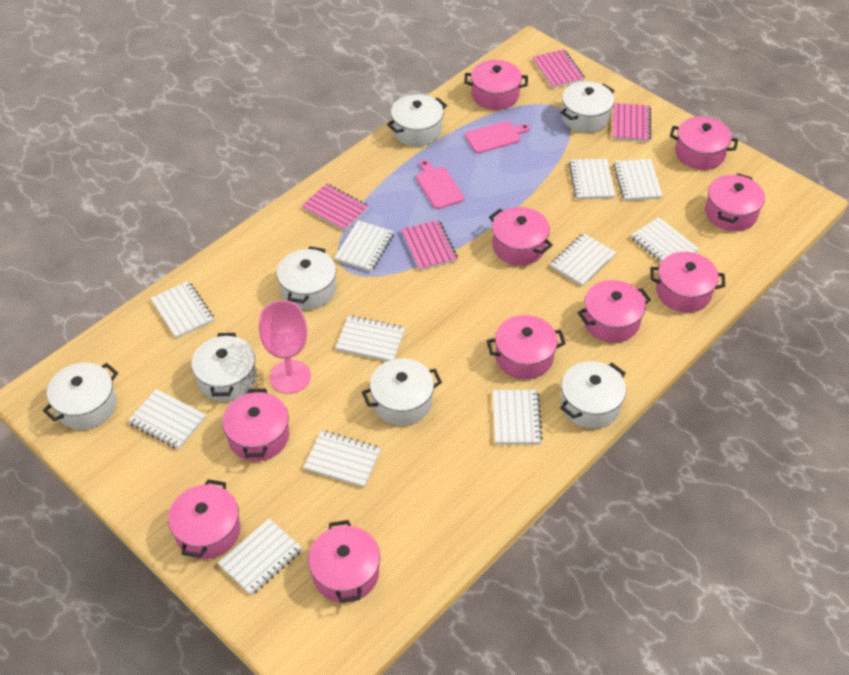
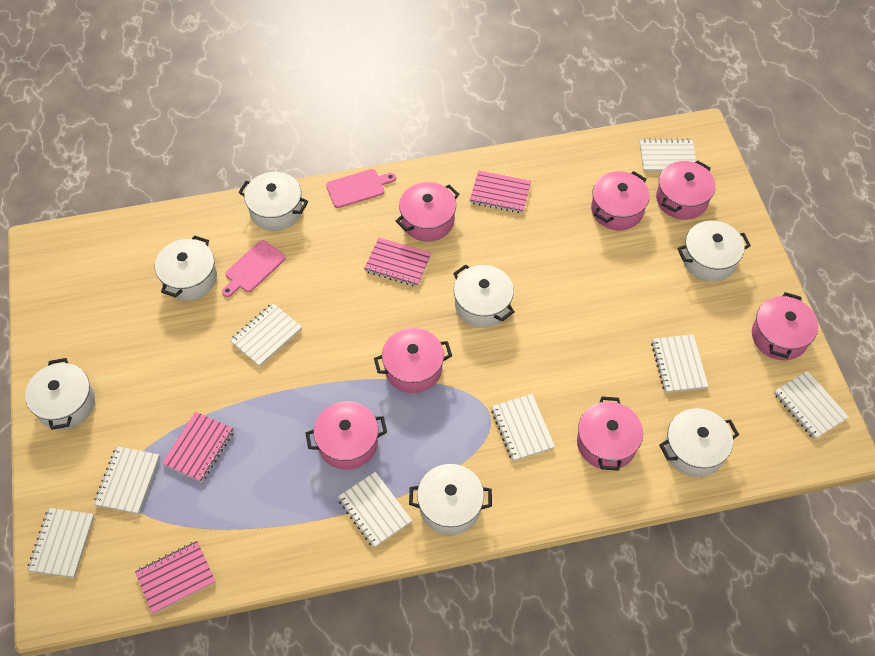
pink goblet: 1 -> 0
pink pot: 10 -> 7
white notebook: 11 -> 8

